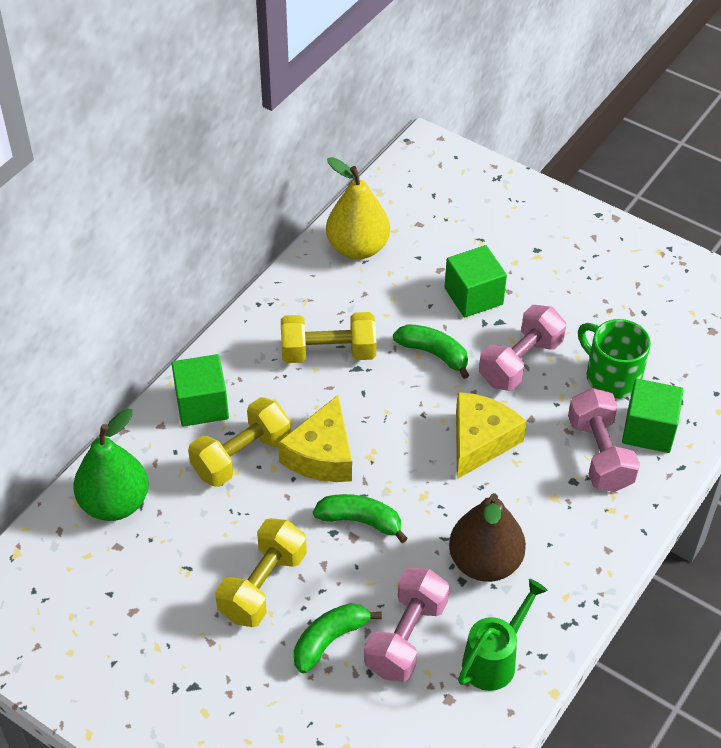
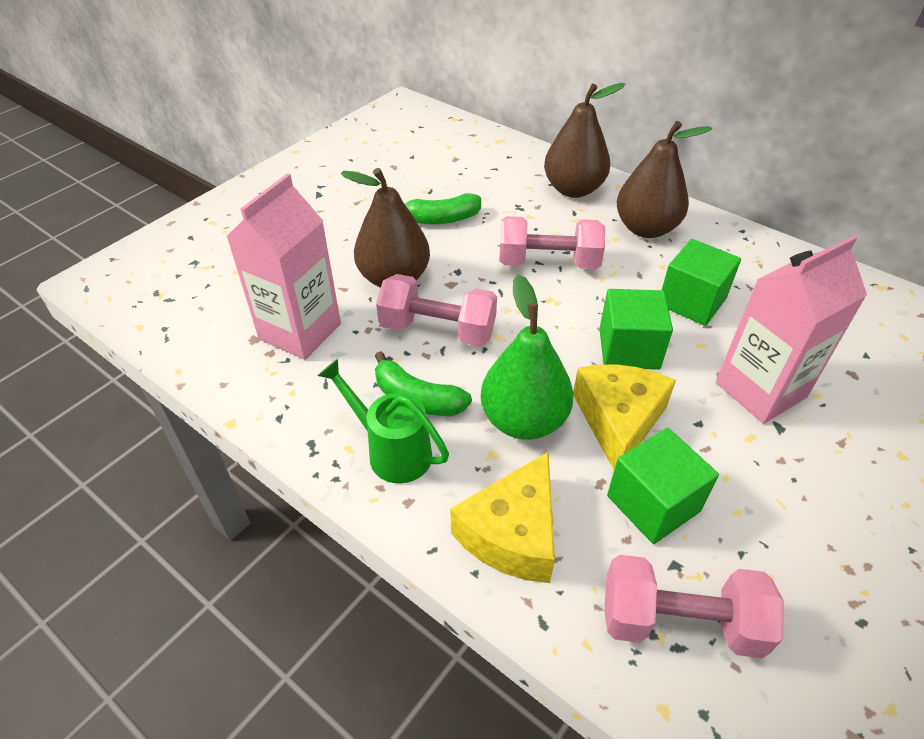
brown pear: 1 -> 3
green banana: 3 -> 2
green mug: 1 -> 0
pink carton: 0 -> 2
yellow dumbbell: 3 -> 0
yellow pear: 1 -> 0

